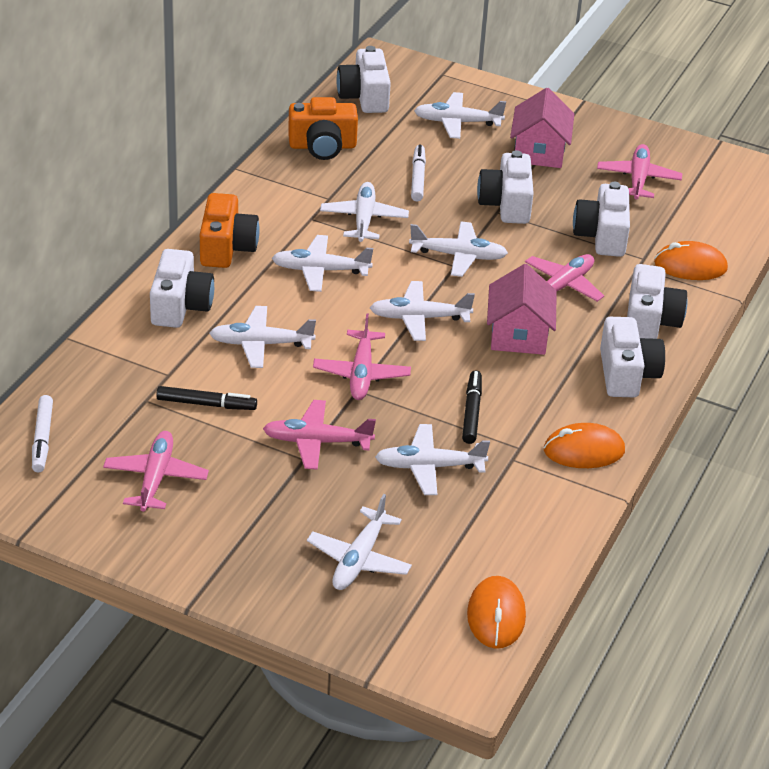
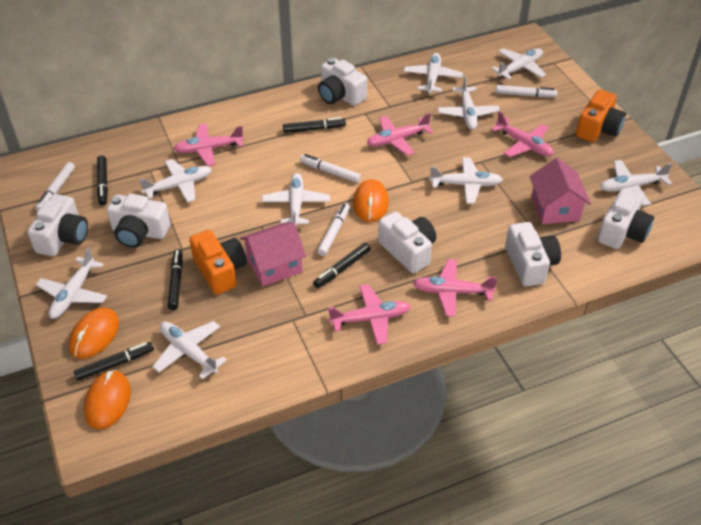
black marker: 2 -> 5
white marker: 2 -> 4
white plane: 8 -> 9

